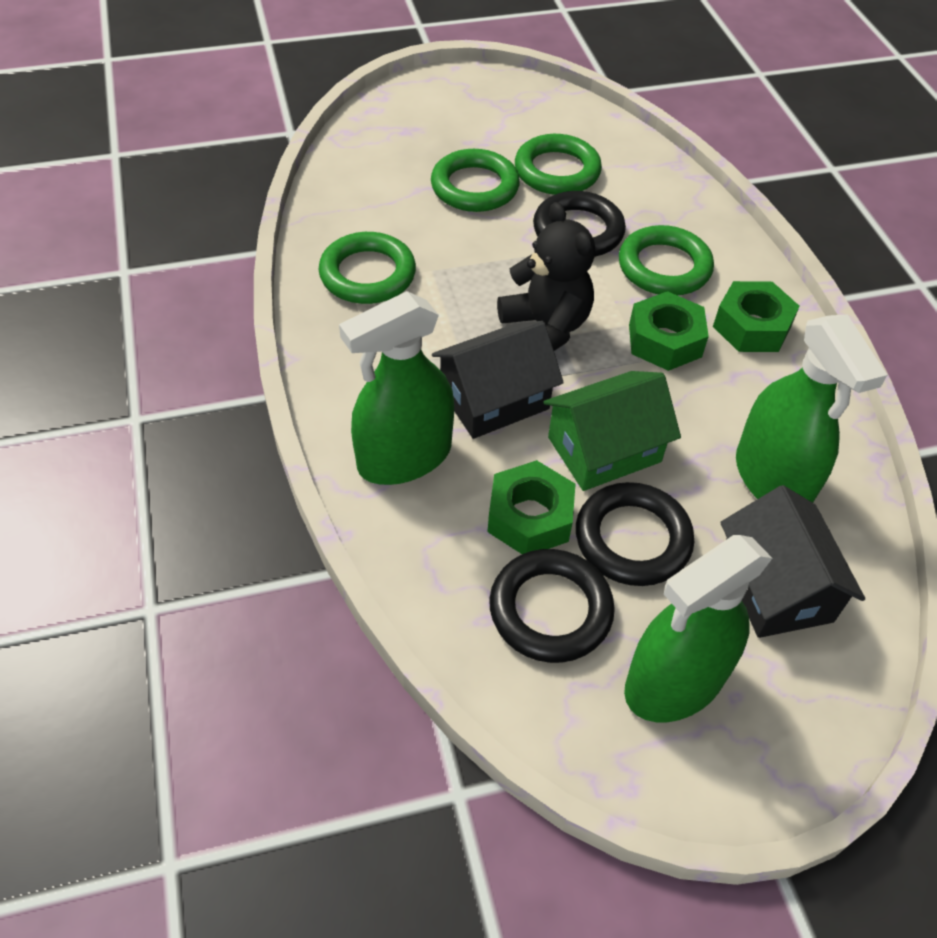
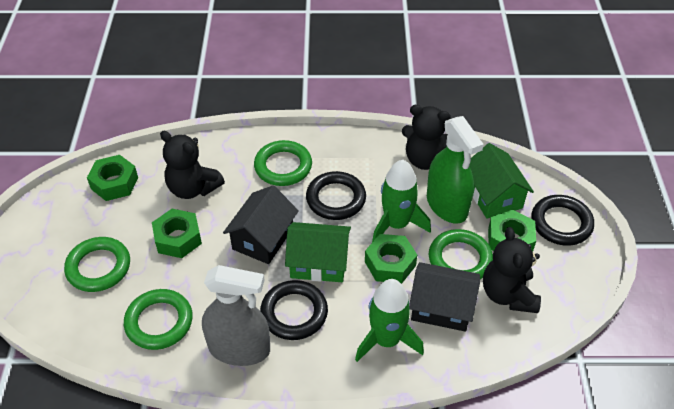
black teddy bear: 1 -> 3
green house: 1 -> 2
green nut: 3 -> 4
green rocket: 0 -> 2
green spray bottle: 3 -> 1
grey spray bottle: 0 -> 1

